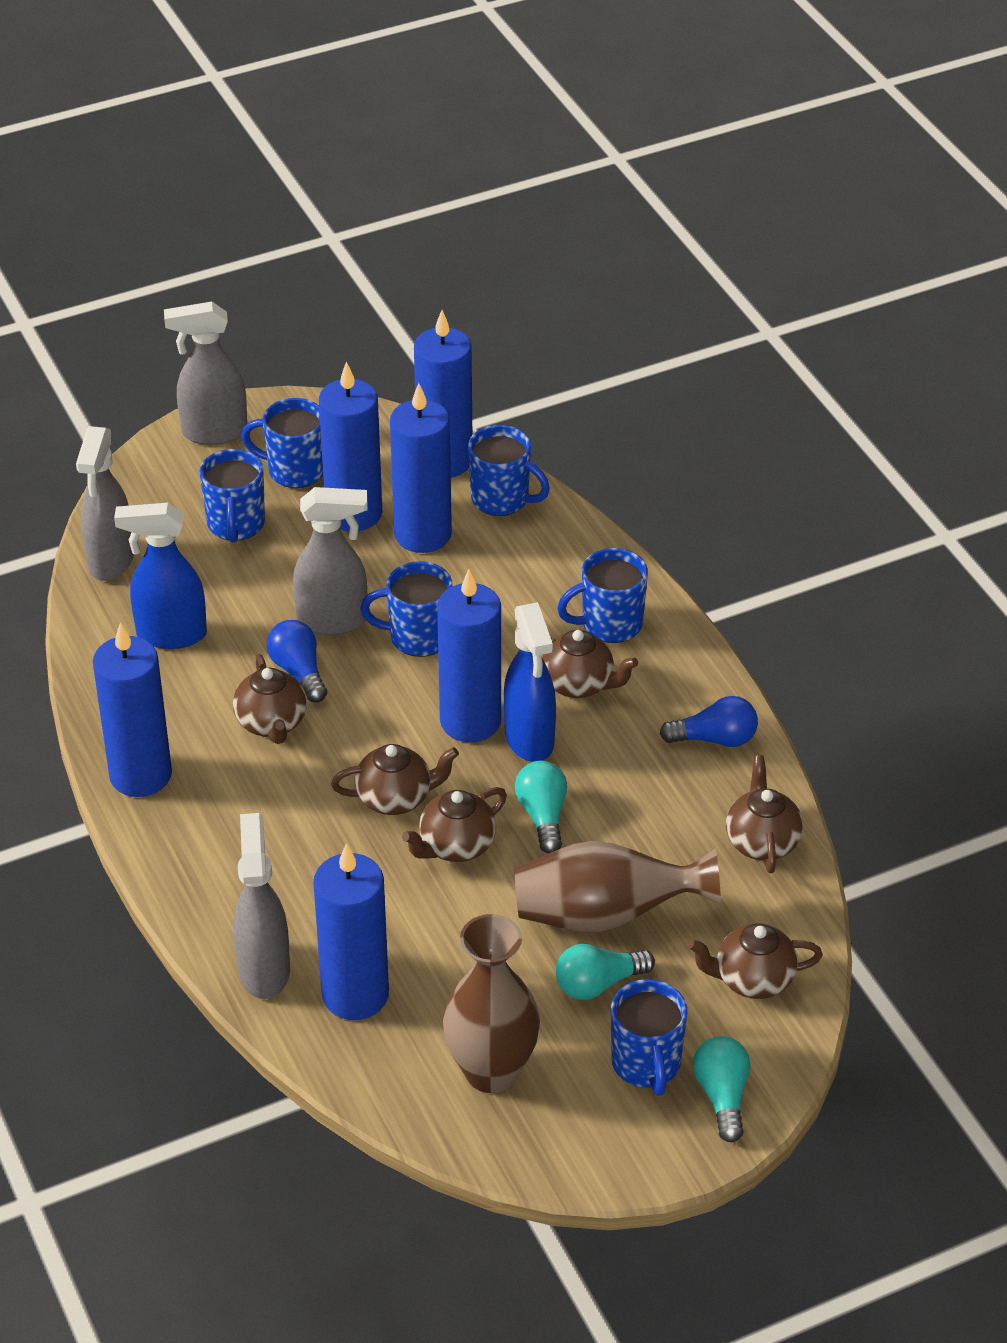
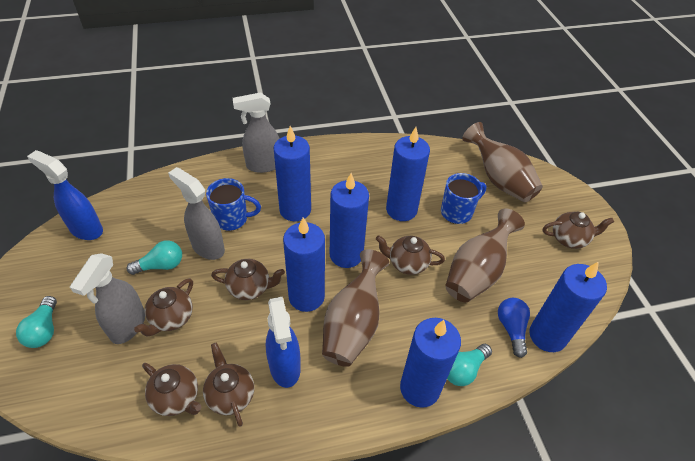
blue light bulb: 2 -> 1
blue mug: 6 -> 2
brown vase: 2 -> 3
grey spray bottle: 4 -> 3

